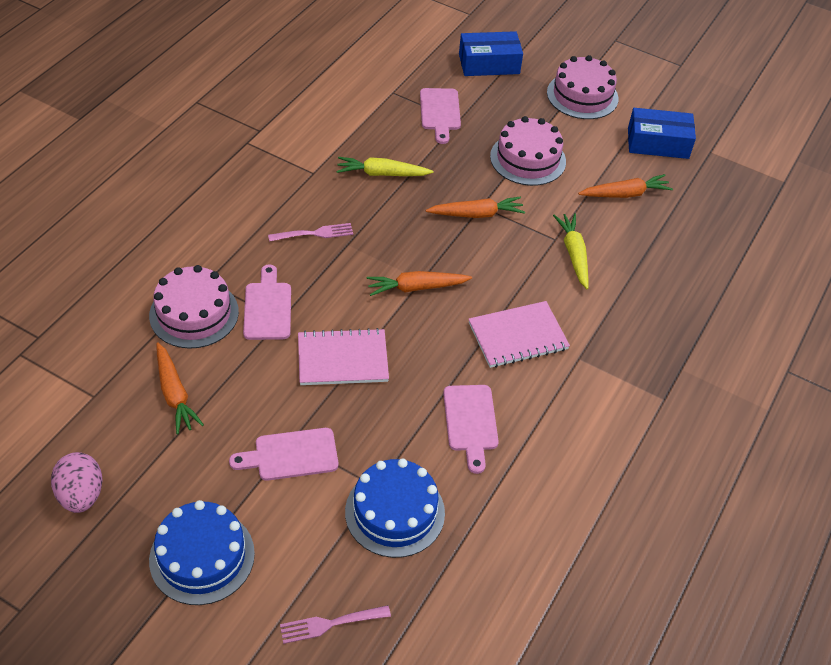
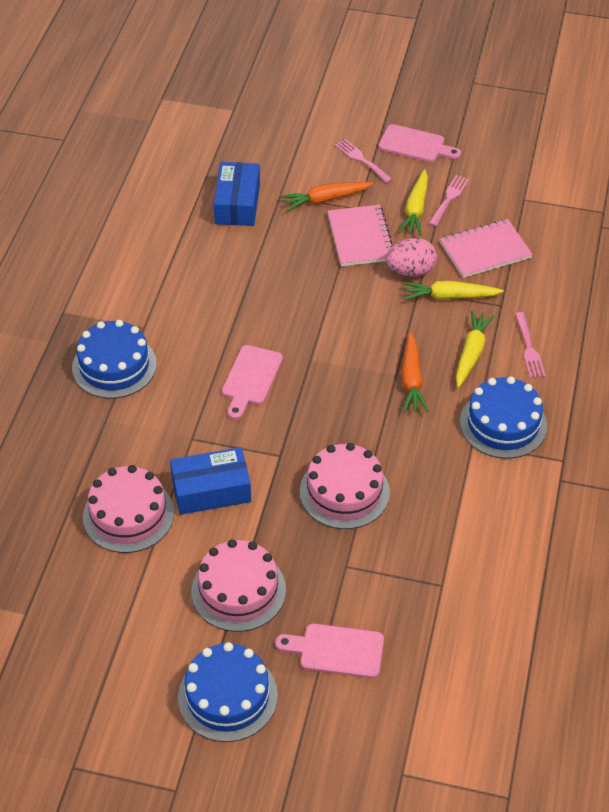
blue cake: 2 -> 3
orange carrot: 4 -> 2
pink cutting board: 4 -> 3
pink fork: 2 -> 3
yellow carrot: 2 -> 3

